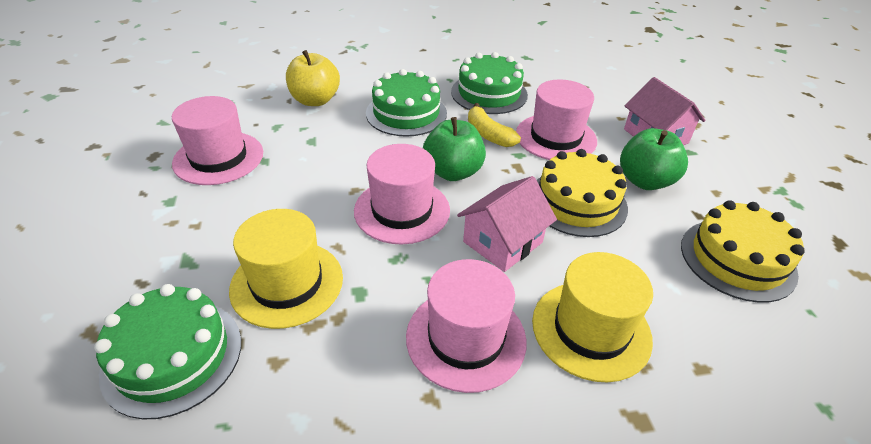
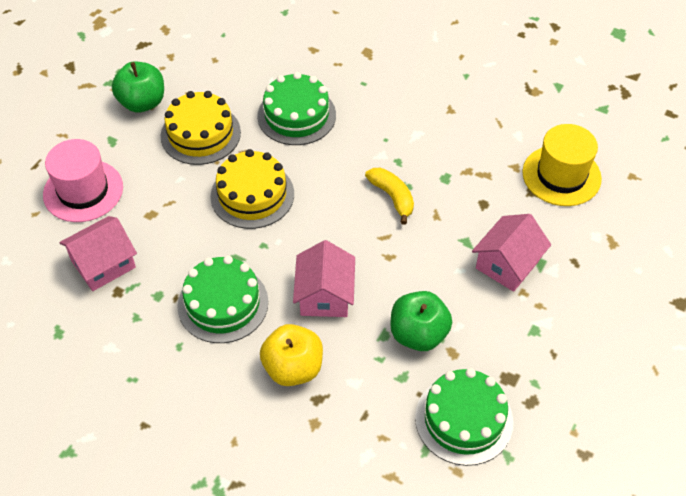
pink hat: 4 -> 1
pink house: 2 -> 3
yellow hat: 2 -> 1

